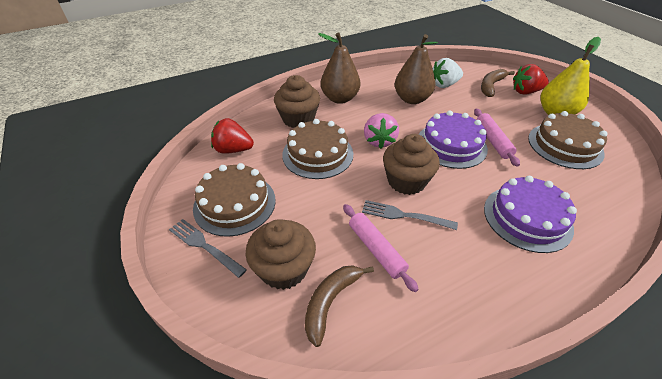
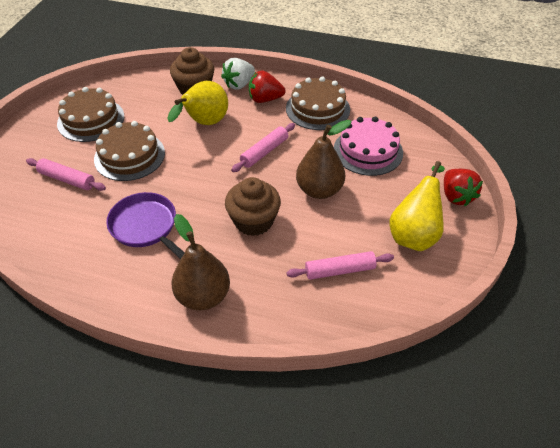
brown banana: 2 -> 0
brown cupcake: 3 -> 2
grey fork: 2 -> 0
pink cake: 0 -> 1
pink rolling pin: 2 -> 3
pink strawberry: 1 -> 0
purple cake: 2 -> 0
purple pan: 0 -> 1
yellow pear: 1 -> 2

